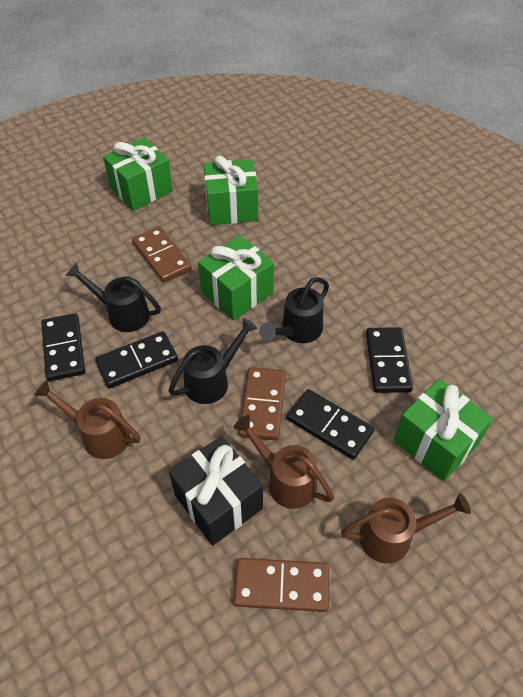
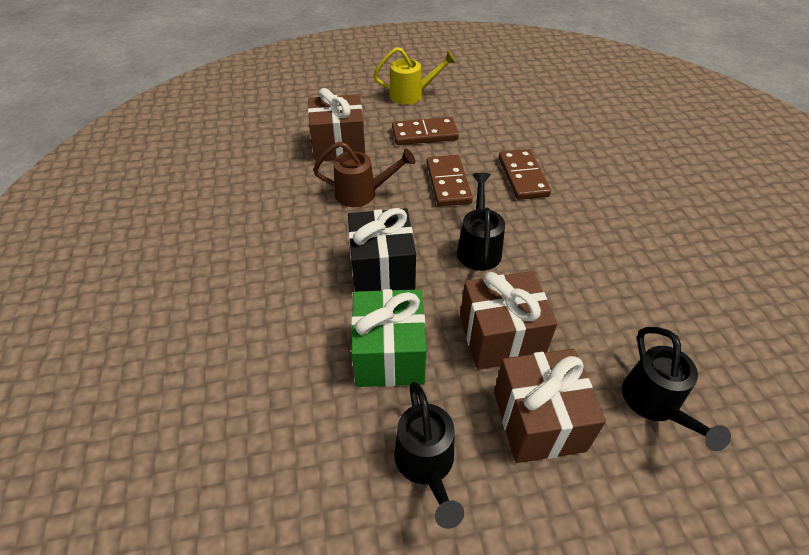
black domino: 4 -> 0
brown gift: 0 -> 3
brown watering can: 3 -> 1
green gift: 4 -> 1
yellow watering can: 0 -> 1

